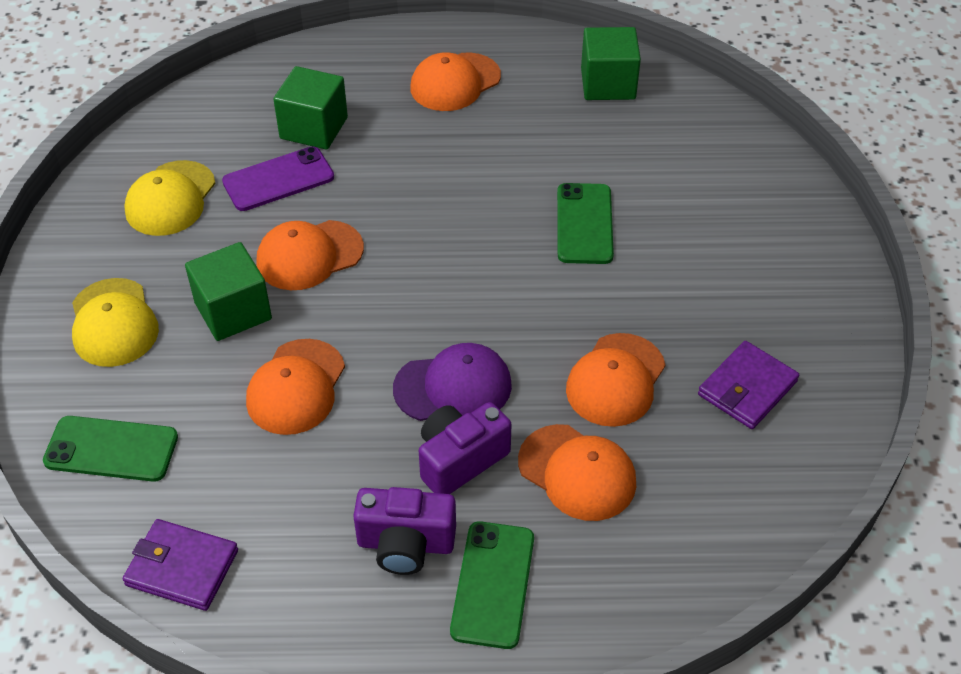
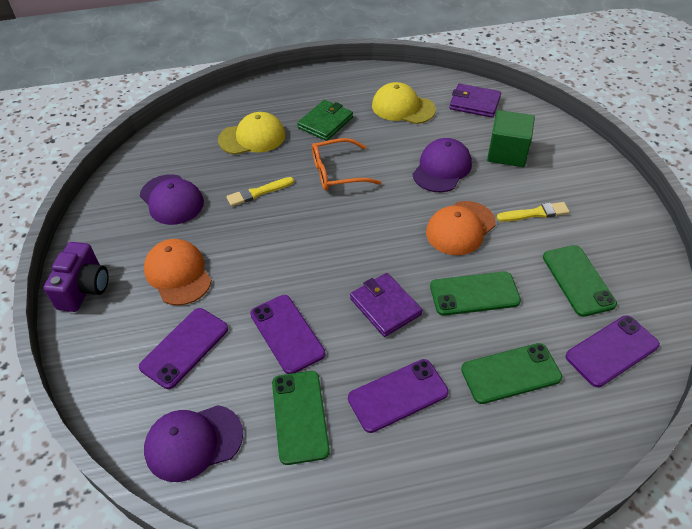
green cube: 3 -> 1
green phone: 3 -> 4
green wallet: 0 -> 1
orange cap: 5 -> 2
orange glasses: 0 -> 1
purple camera: 2 -> 1
purple cap: 1 -> 3
purple phone: 1 -> 4
yellow brush: 0 -> 2

